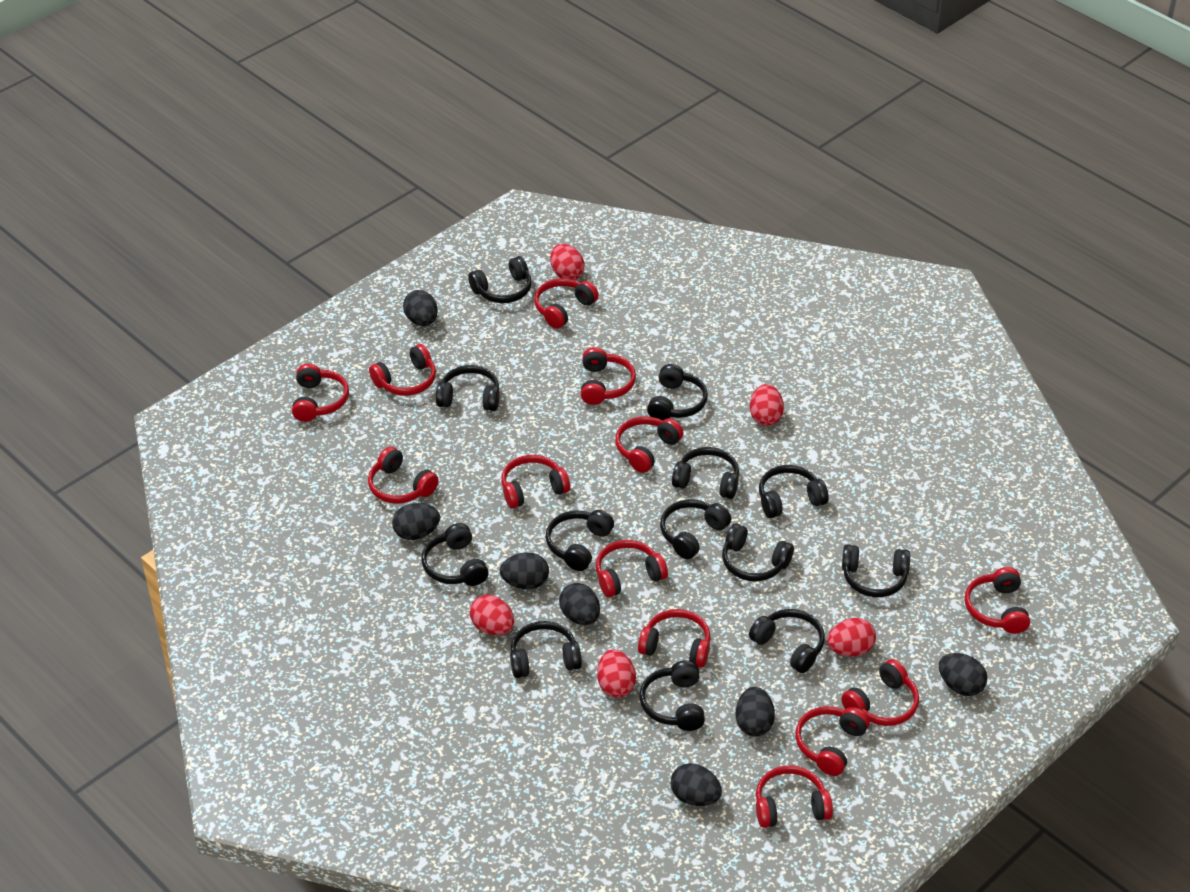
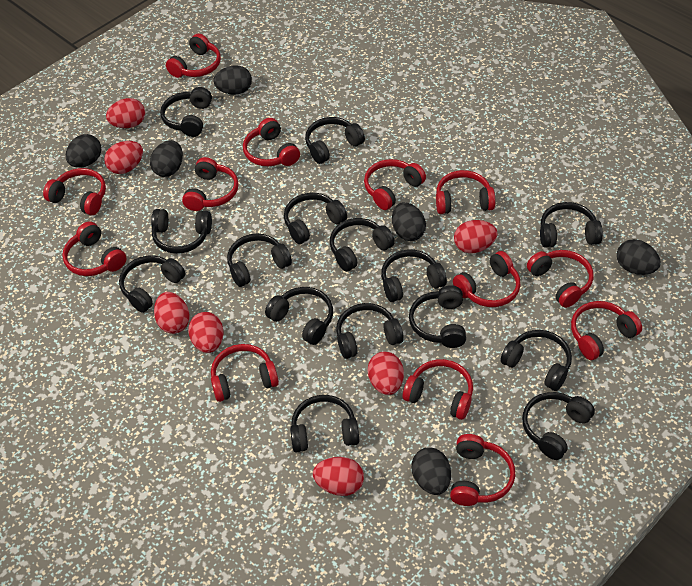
black egg: 7 -> 6
black headphones: 13 -> 15
red egg: 5 -> 7

